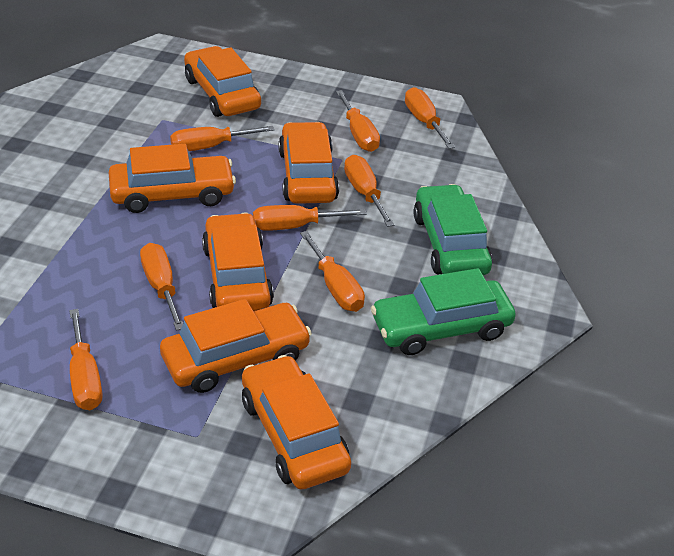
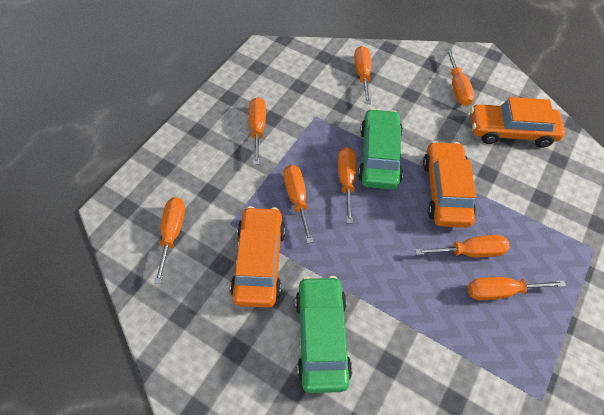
orange car: 6 -> 3

